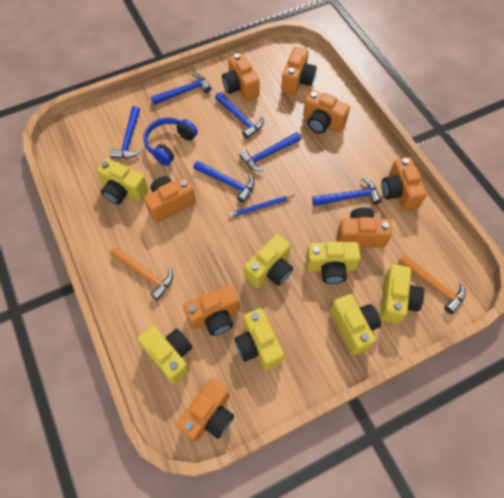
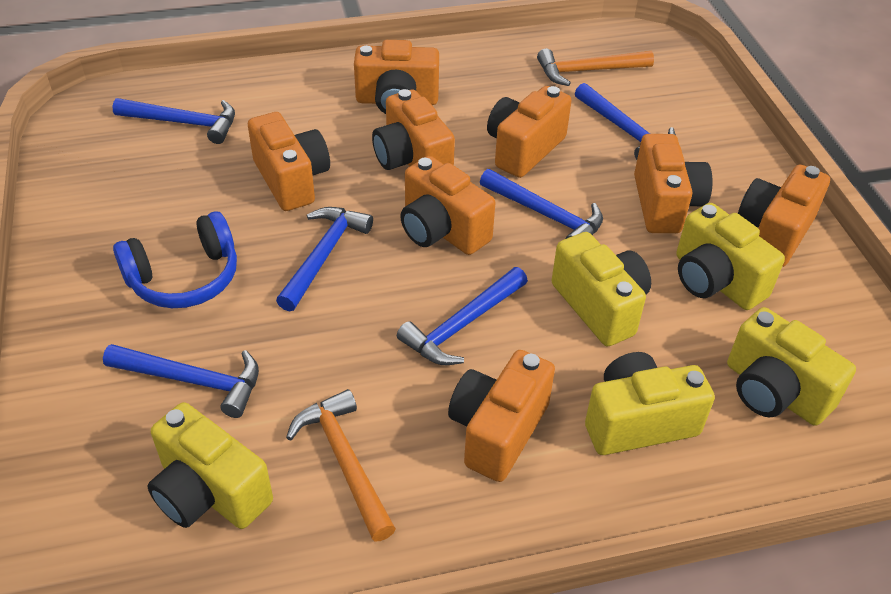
blue pencil: 1 -> 0
yellow camera: 7 -> 5

